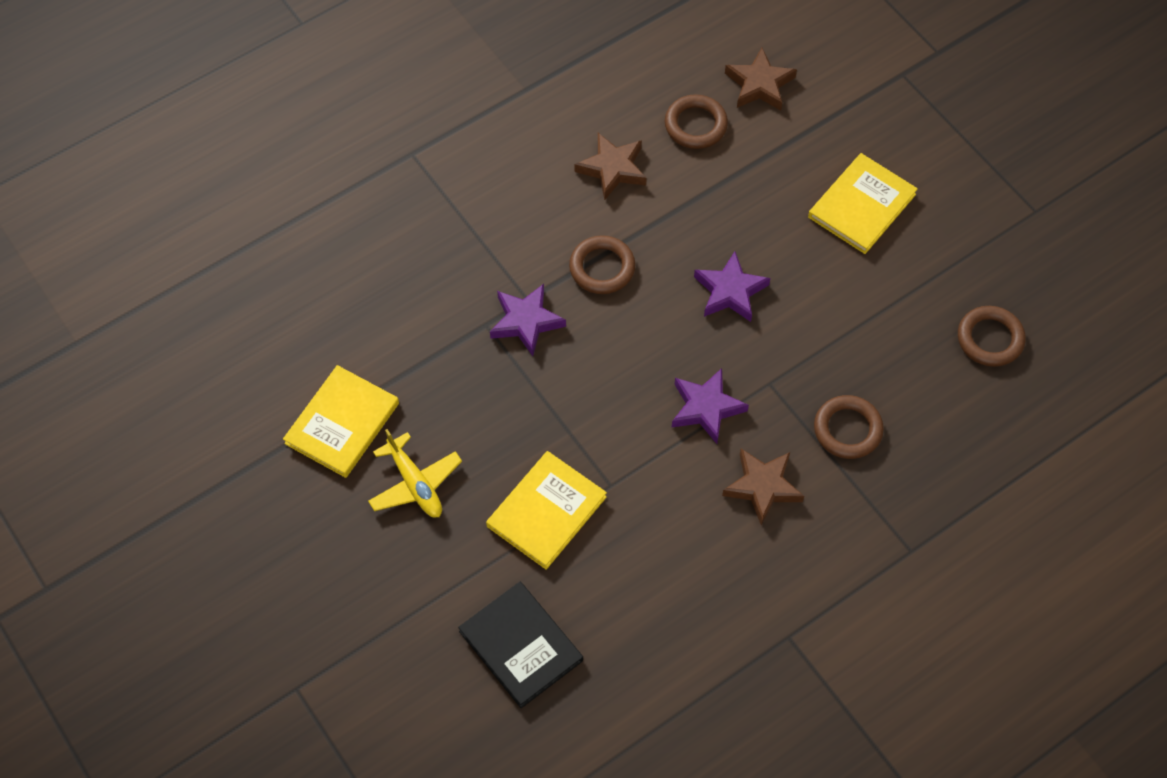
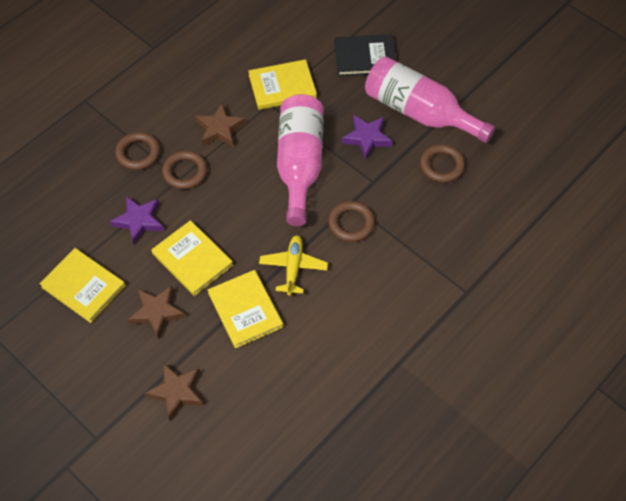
pink bottle: 0 -> 2
purple star: 3 -> 2
yellow book: 3 -> 4

